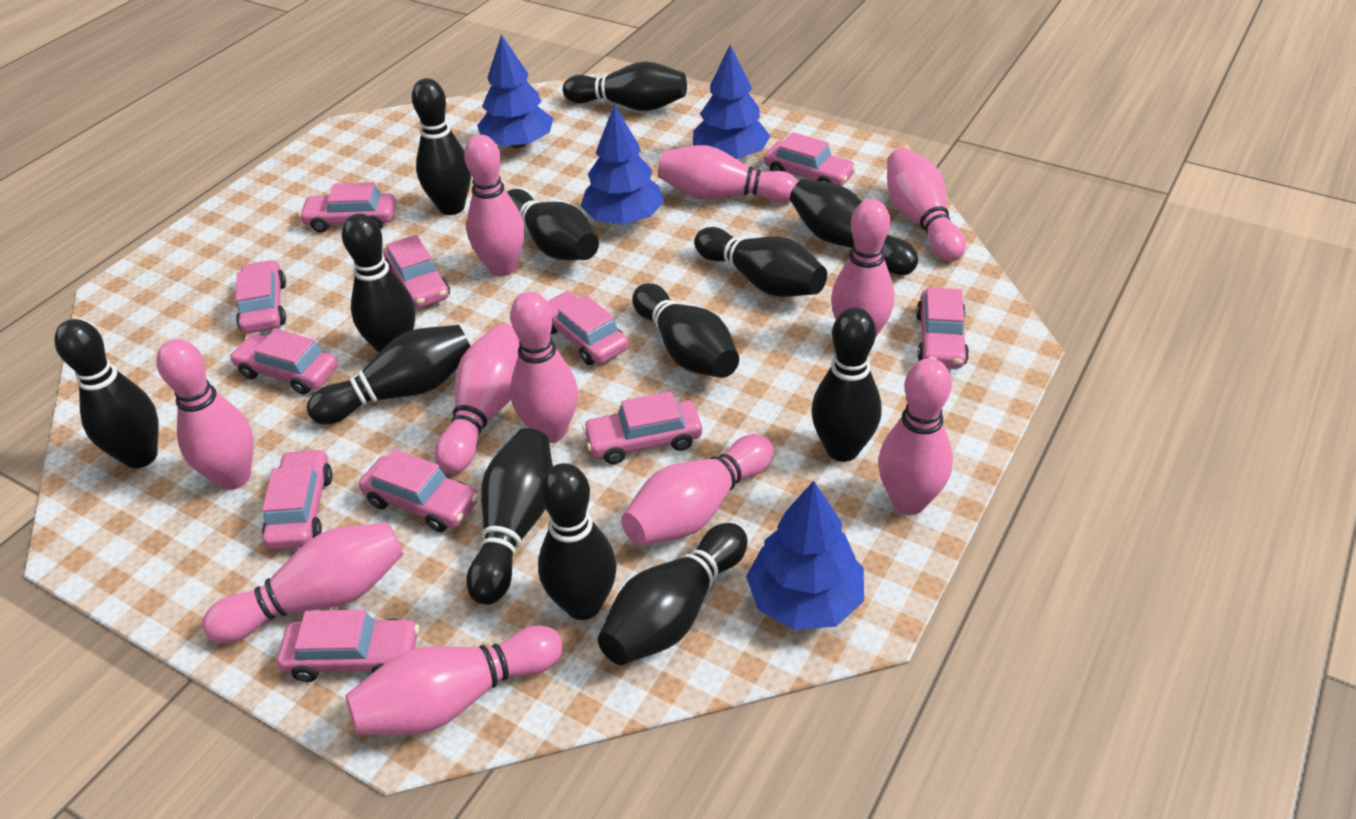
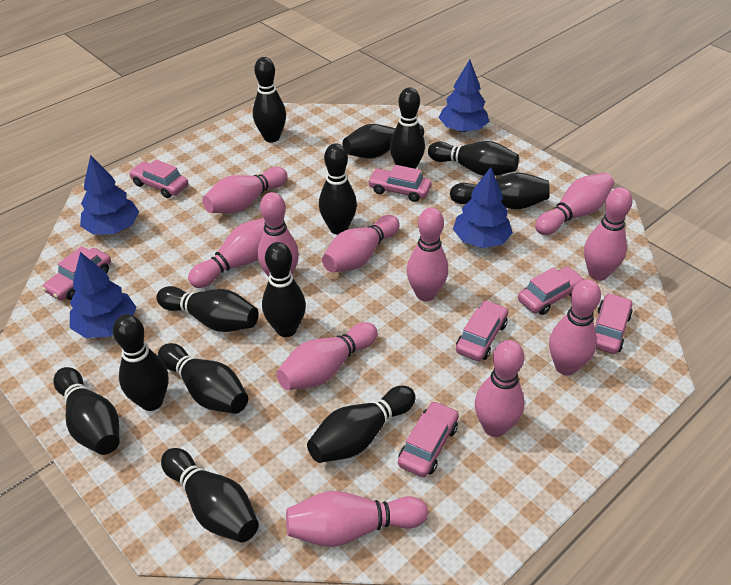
pink car: 11 -> 7

